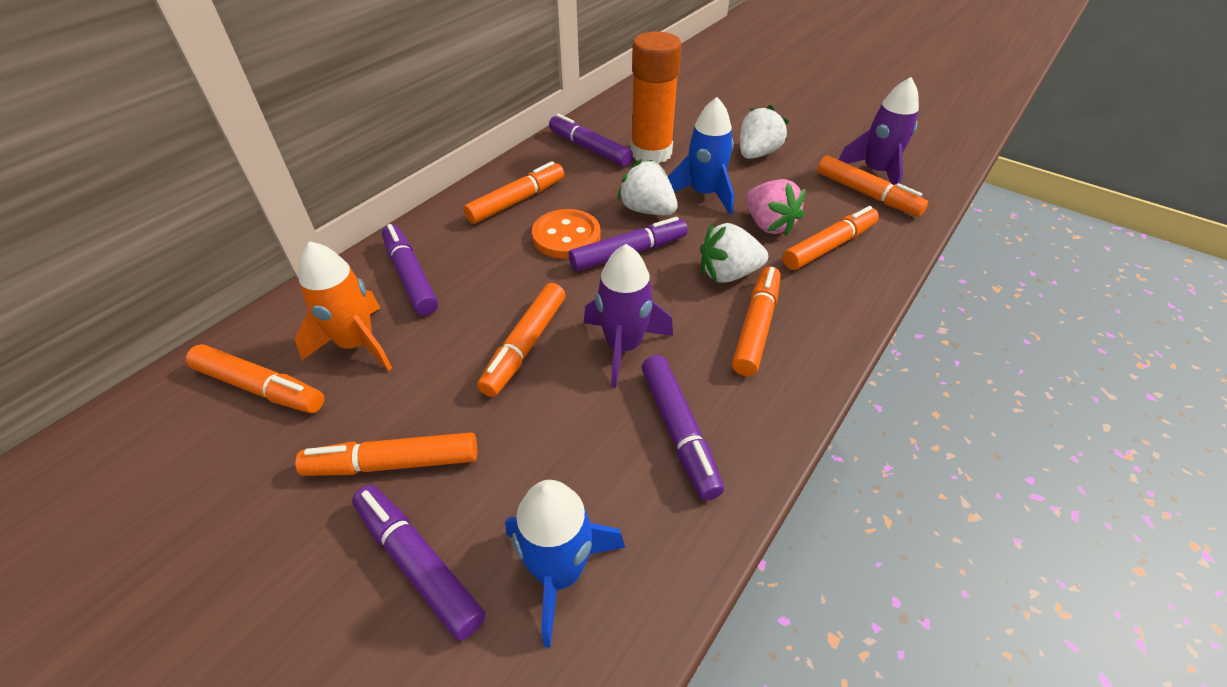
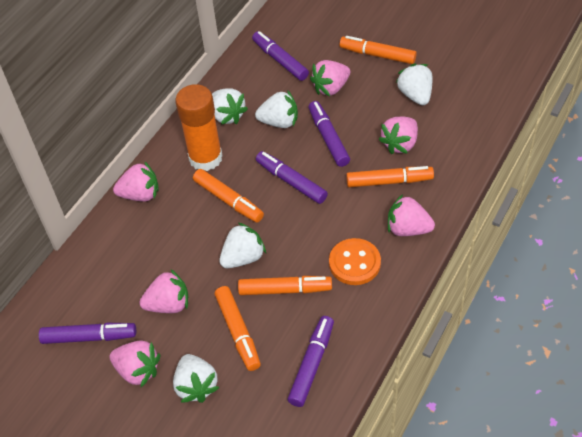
blue rocket: 2 -> 0
orange marker: 7 -> 5
orange rocket: 1 -> 0
pink strawberry: 1 -> 6
purple rocket: 2 -> 0
white strawberry: 3 -> 5

